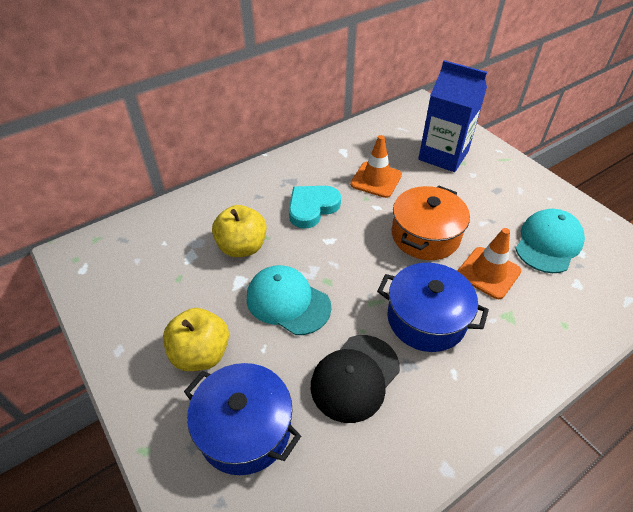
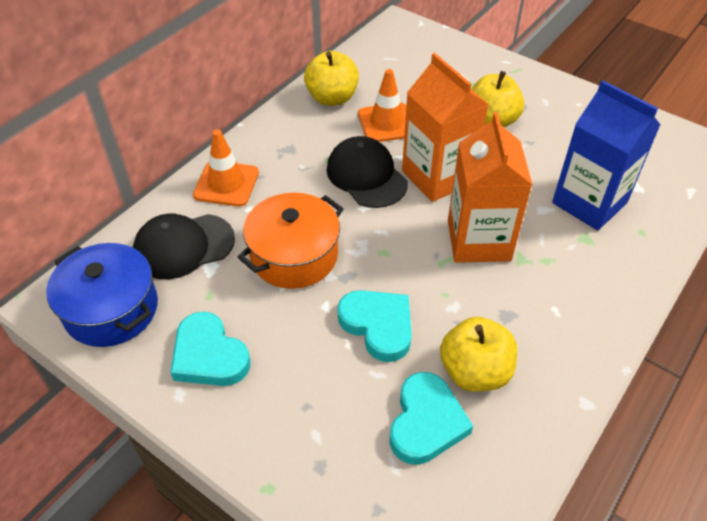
black cap: 1 -> 2
blue pot: 2 -> 1
orange carton: 0 -> 2
turquoise cap: 2 -> 0
turquoise heart: 1 -> 3
yellow apple: 2 -> 3

